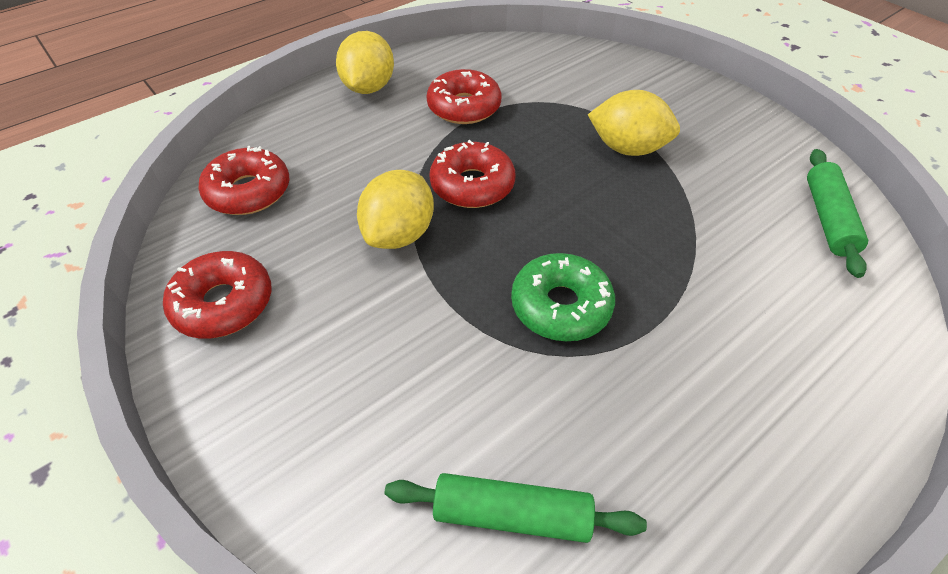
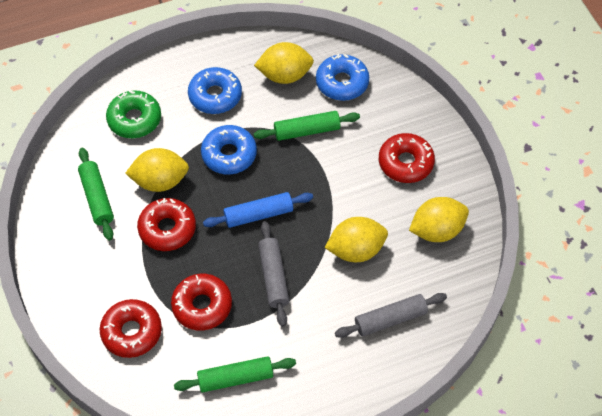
blue donut: 0 -> 3
blue rolling pin: 0 -> 1
green rolling pin: 2 -> 3
grey rolling pin: 0 -> 2
yellow lemon: 3 -> 4

